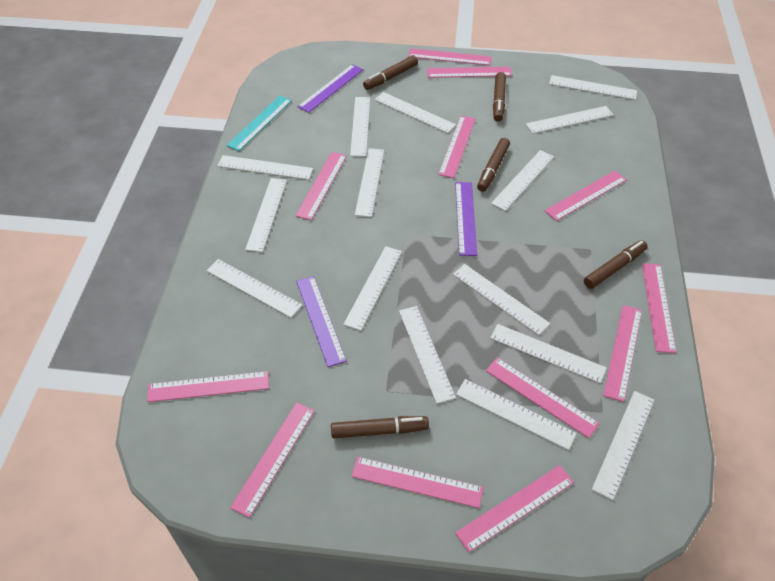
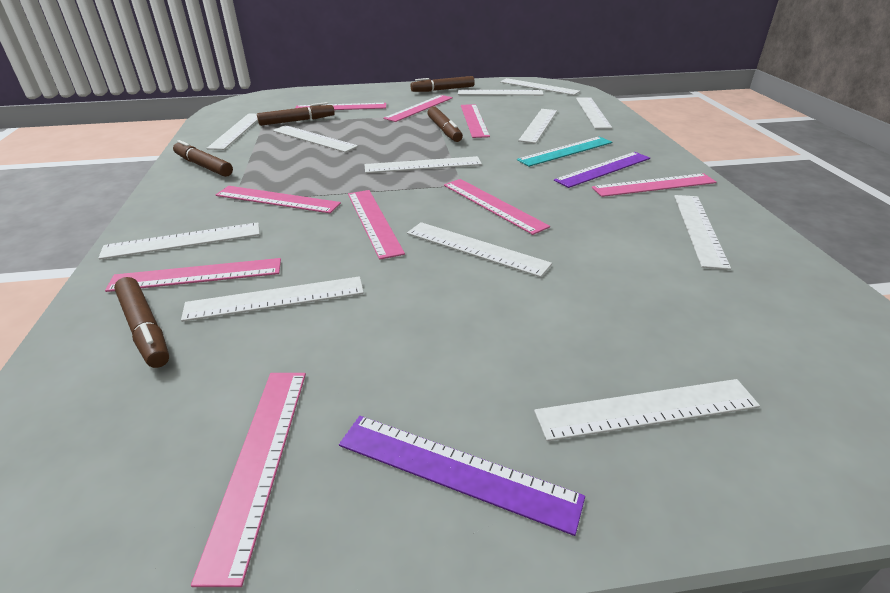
pink ruler: 12 -> 9
purple ruler: 3 -> 2
white ruler: 15 -> 12

